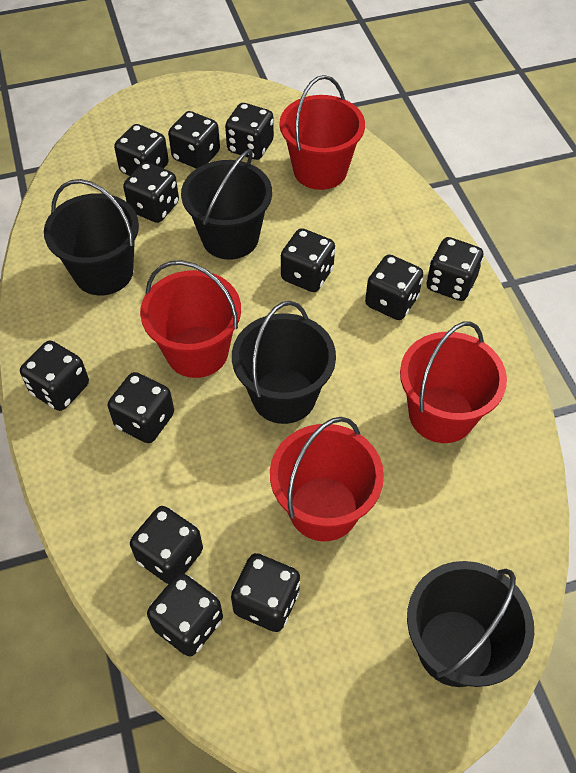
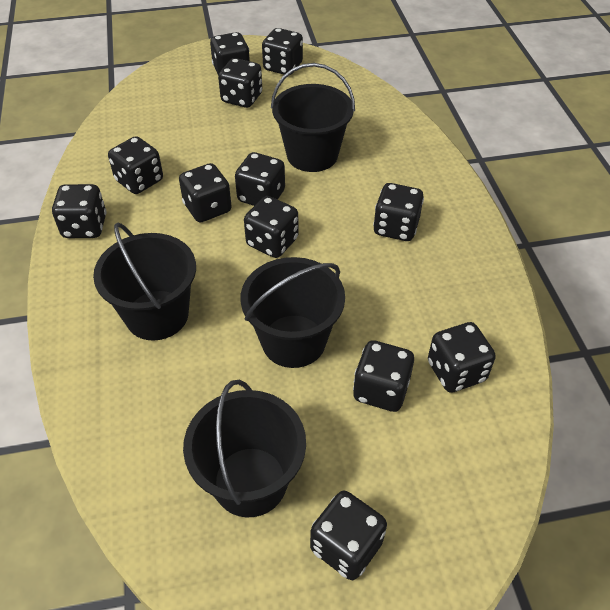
red bucket: 4 -> 0

